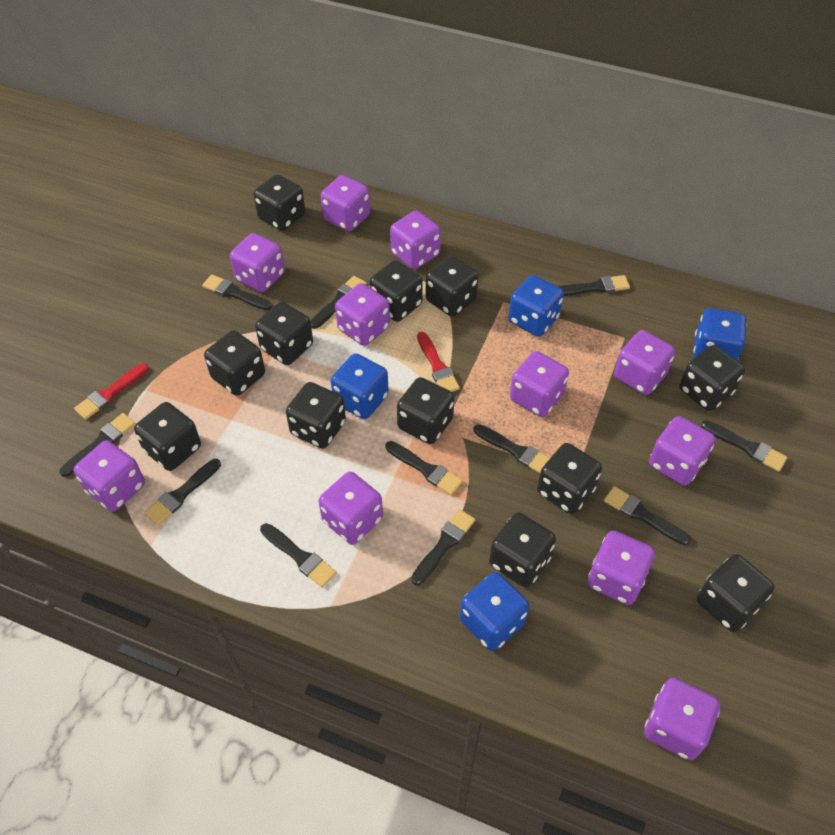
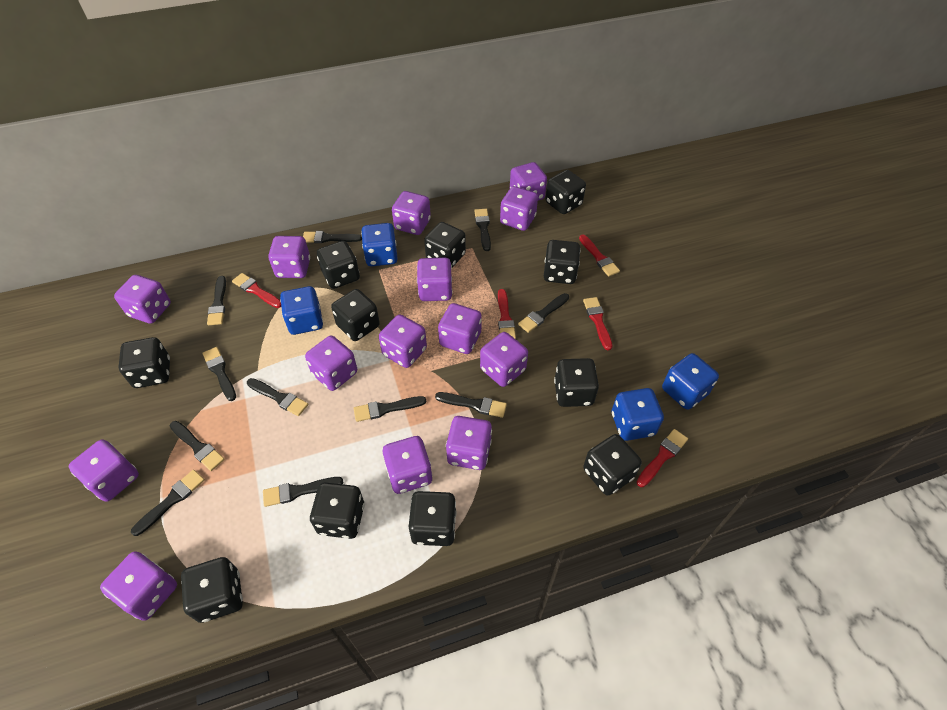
black dice: 12 -> 11
purple dice: 11 -> 14
red brush: 2 -> 5

